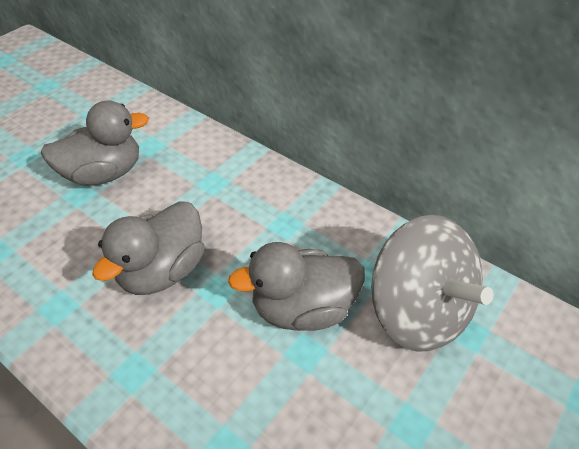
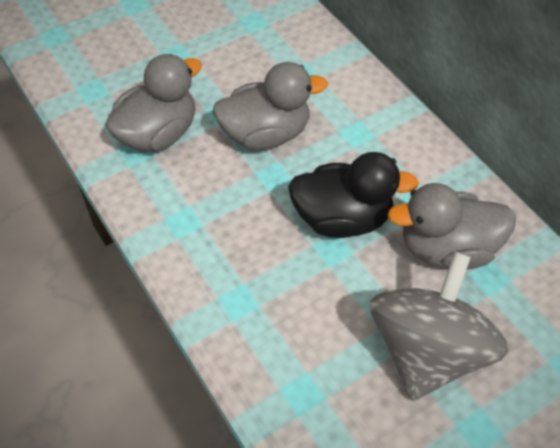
black duck: 0 -> 1

